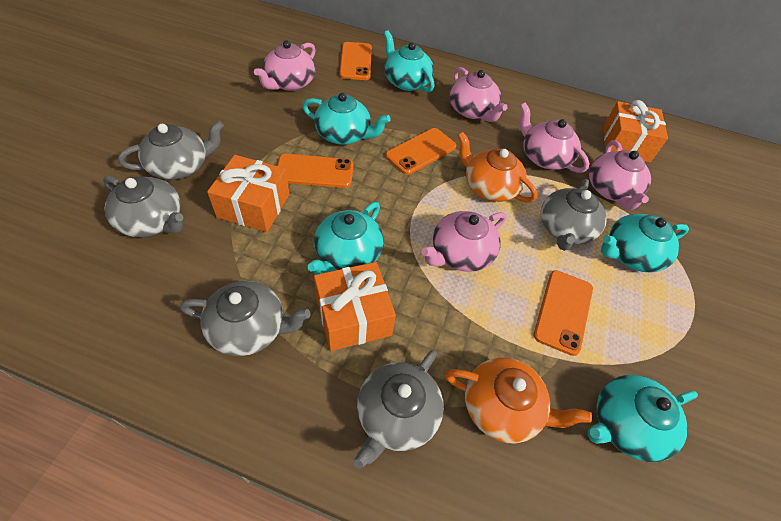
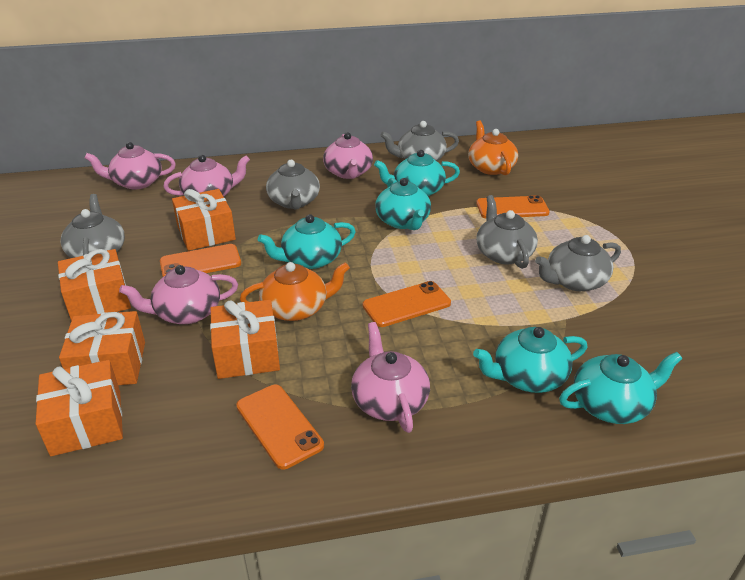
orange gift: 3 -> 5

